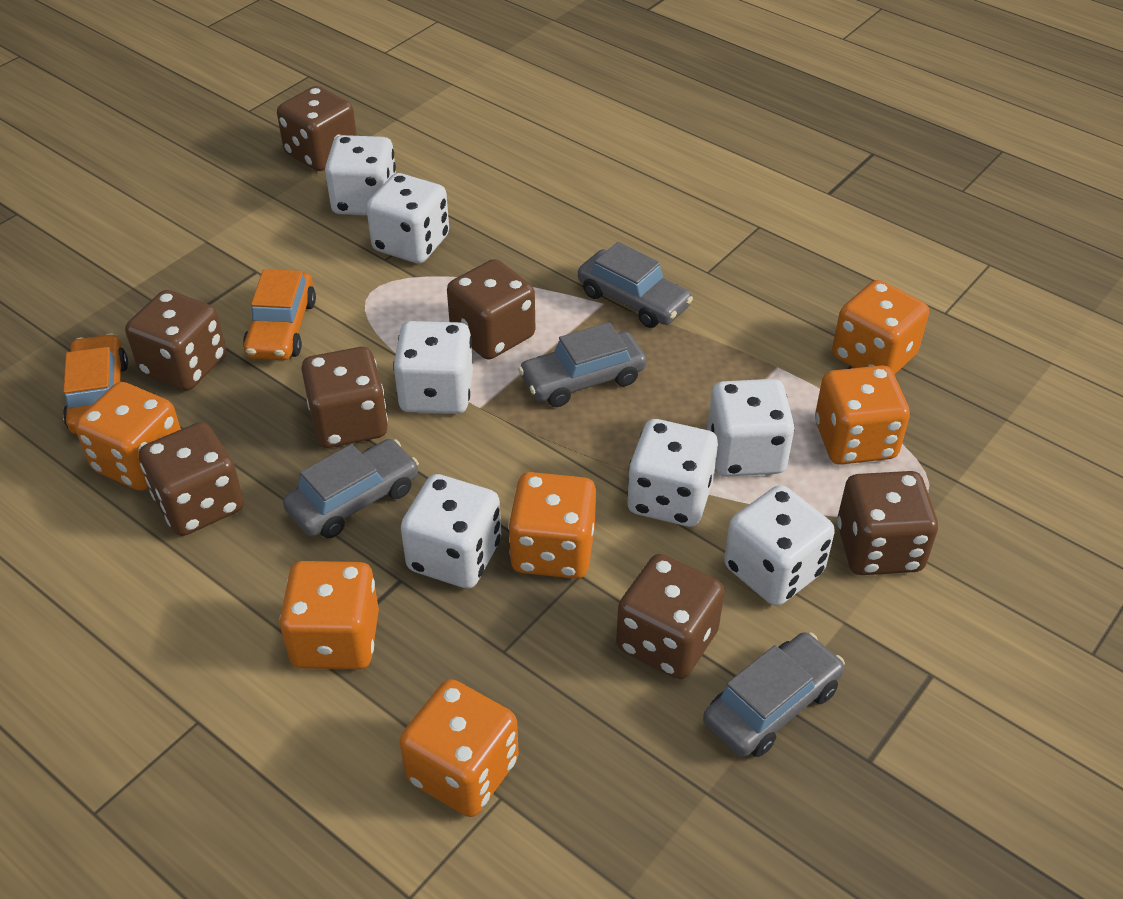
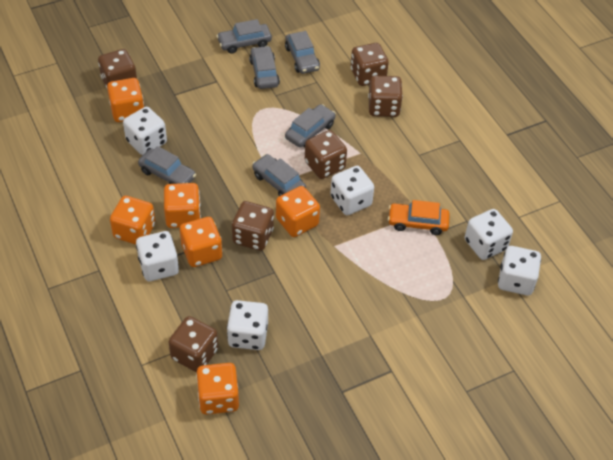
brown dice: 7 -> 6
grey car: 4 -> 6
orange car: 2 -> 1
white dice: 7 -> 6

